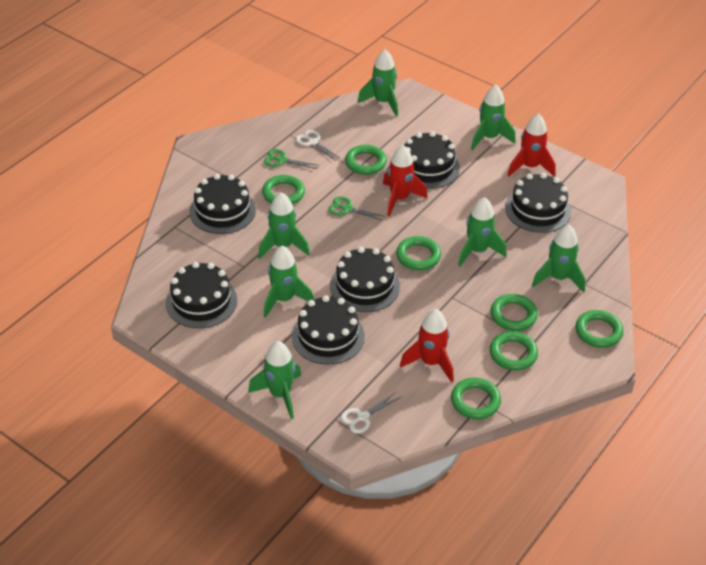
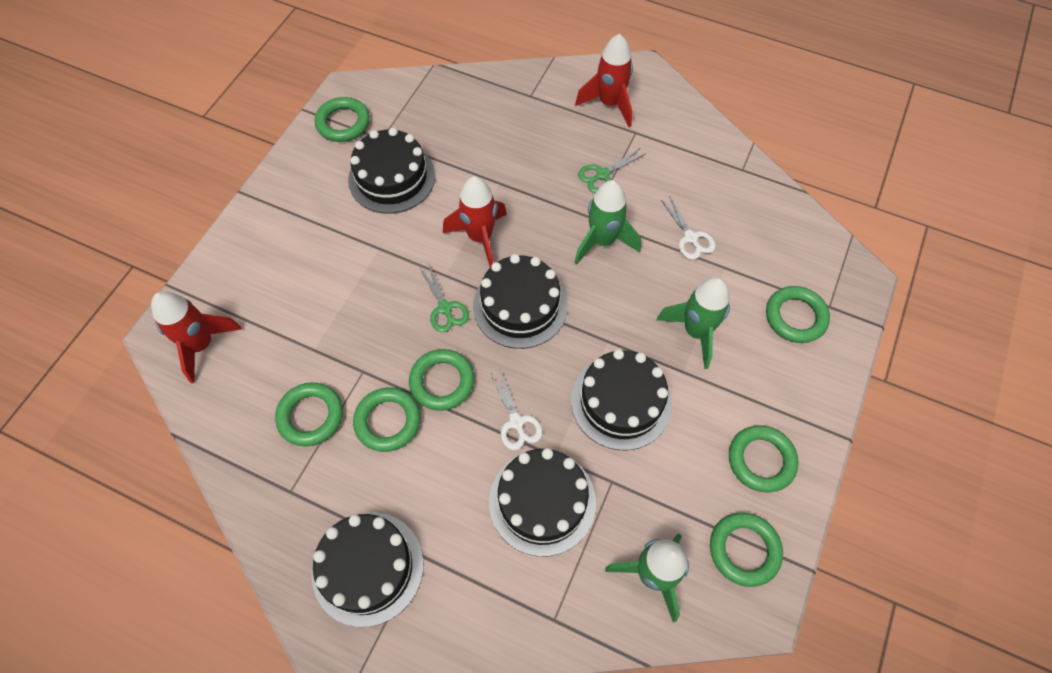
black cake: 6 -> 5
green rocket: 7 -> 3

